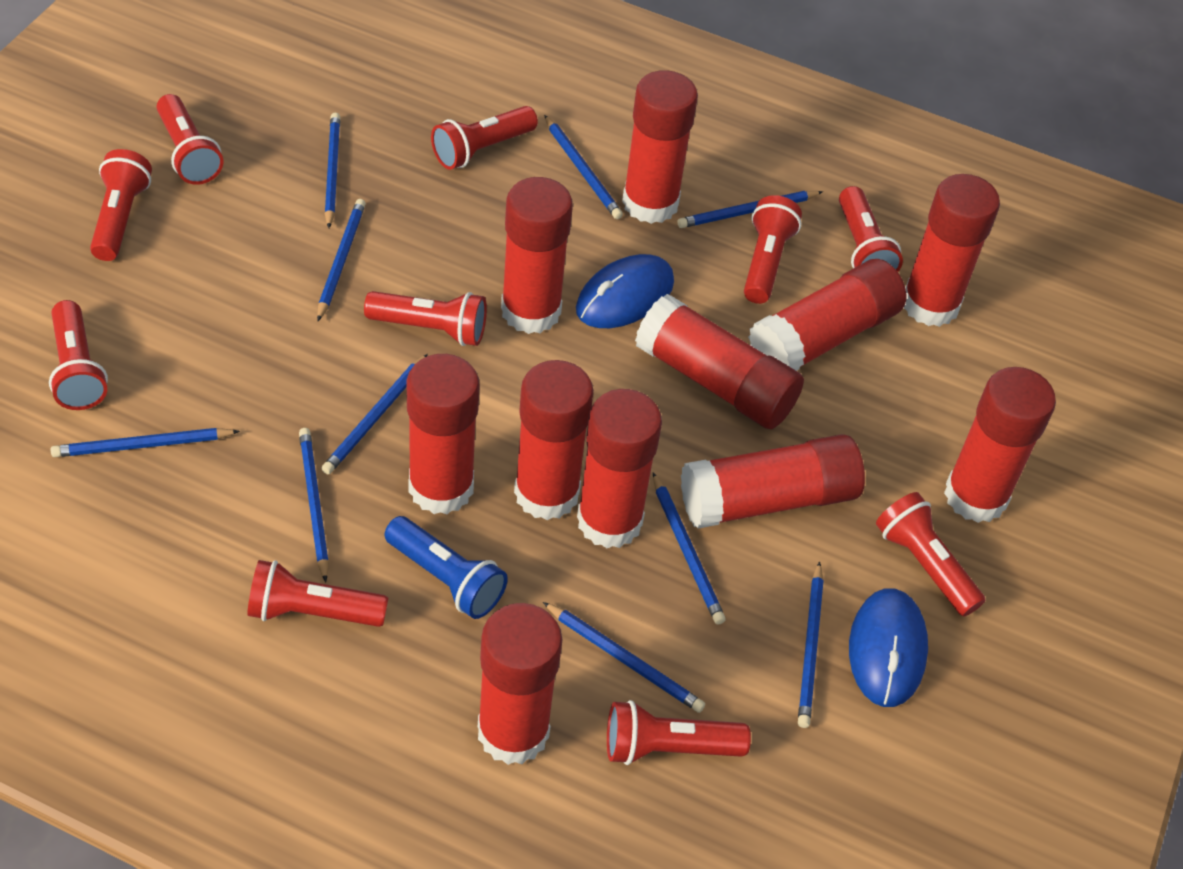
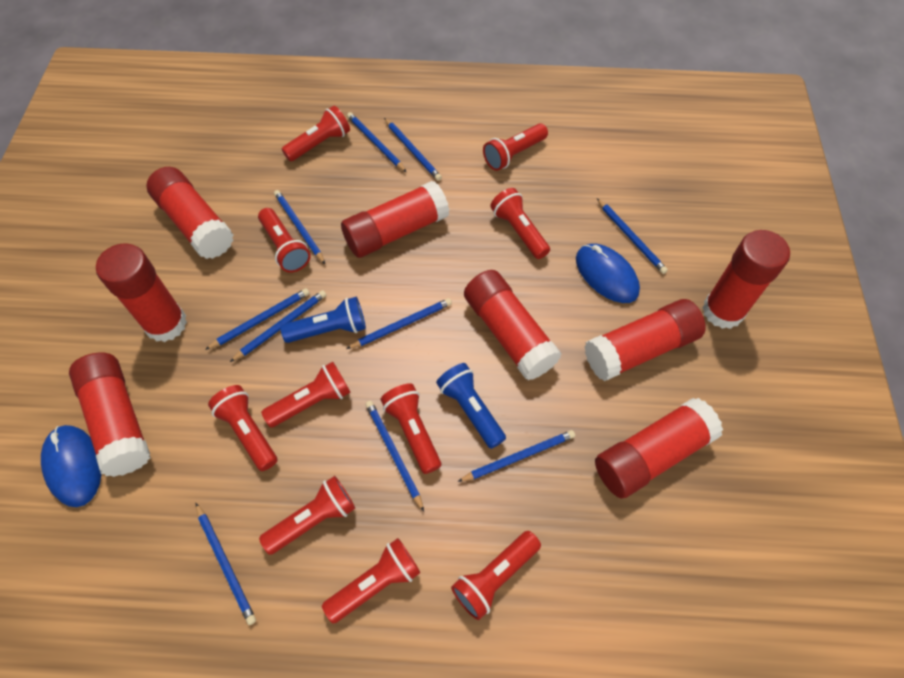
blue flashlight: 1 -> 2
red glue stick: 11 -> 8

